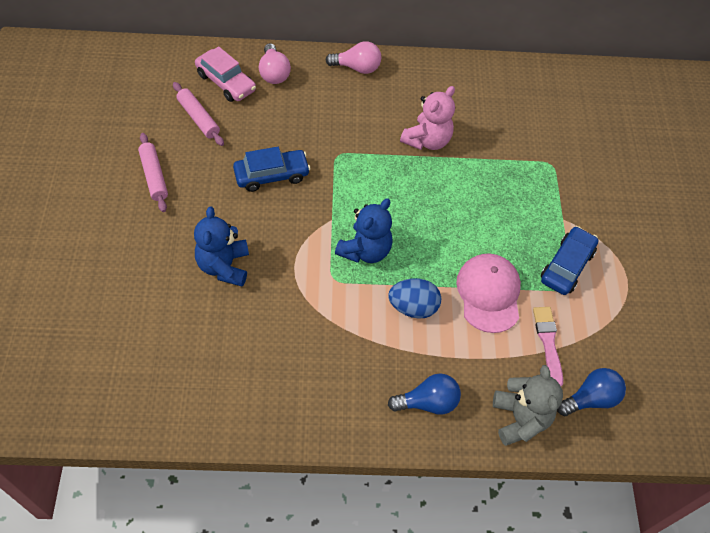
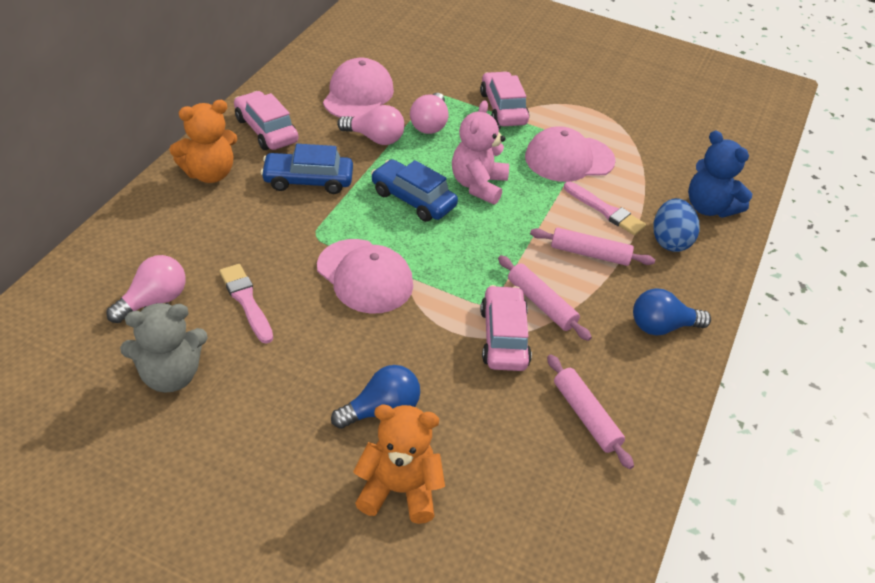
blue teddy bear: 2 -> 1
orange teddy bear: 0 -> 2
pink brush: 1 -> 2
pink cap: 1 -> 3
pink car: 1 -> 3
pink light bulb: 2 -> 3
pink rolling pin: 2 -> 3

